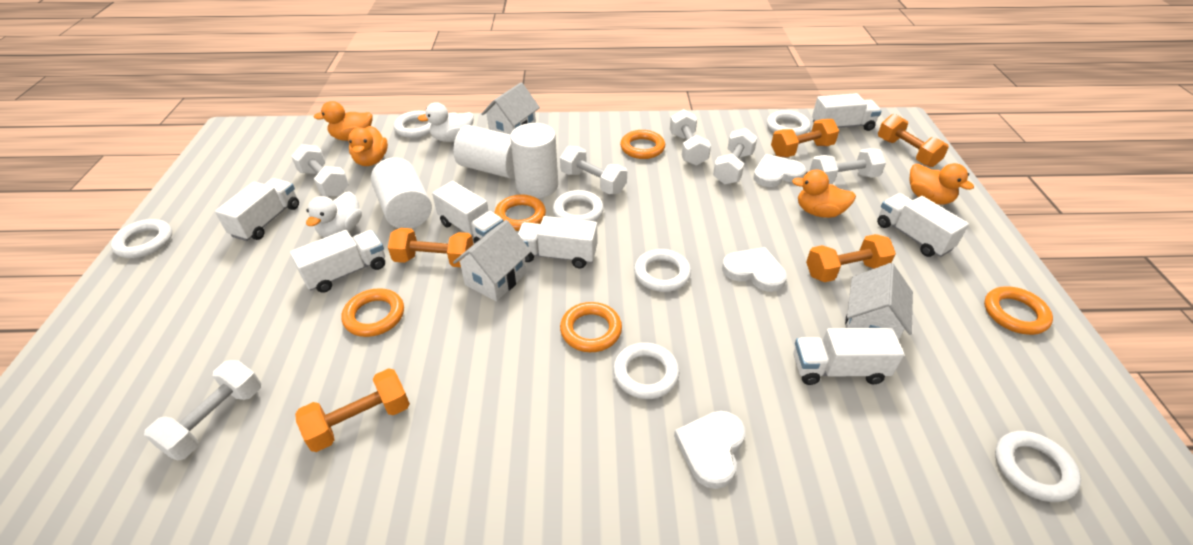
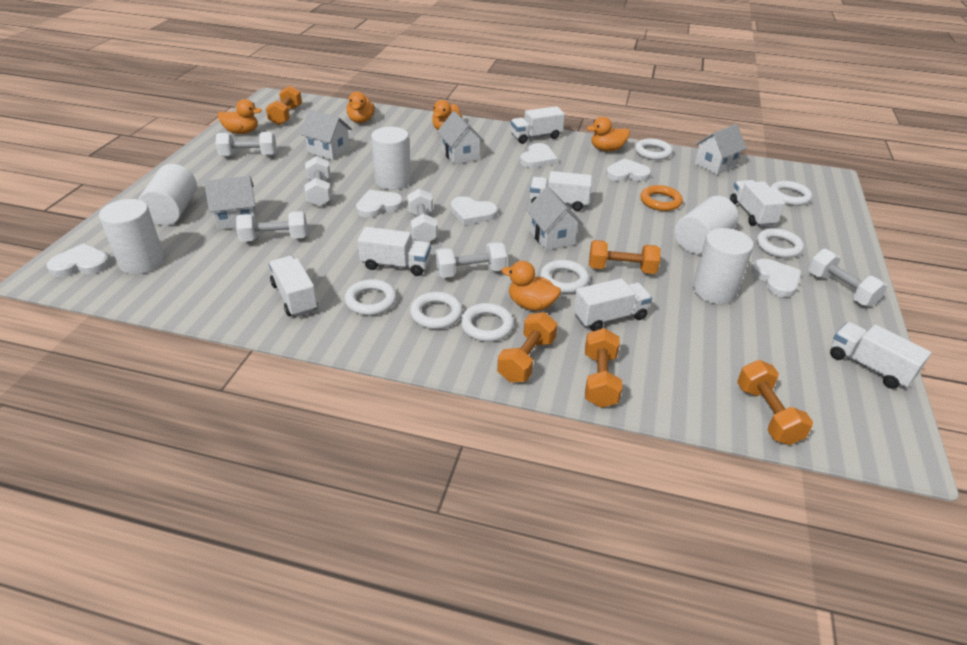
orange duck: 4 -> 5
orange ring: 5 -> 1
white cylinder: 3 -> 5
white duck: 2 -> 0
white heart: 3 -> 6
white house: 3 -> 5

